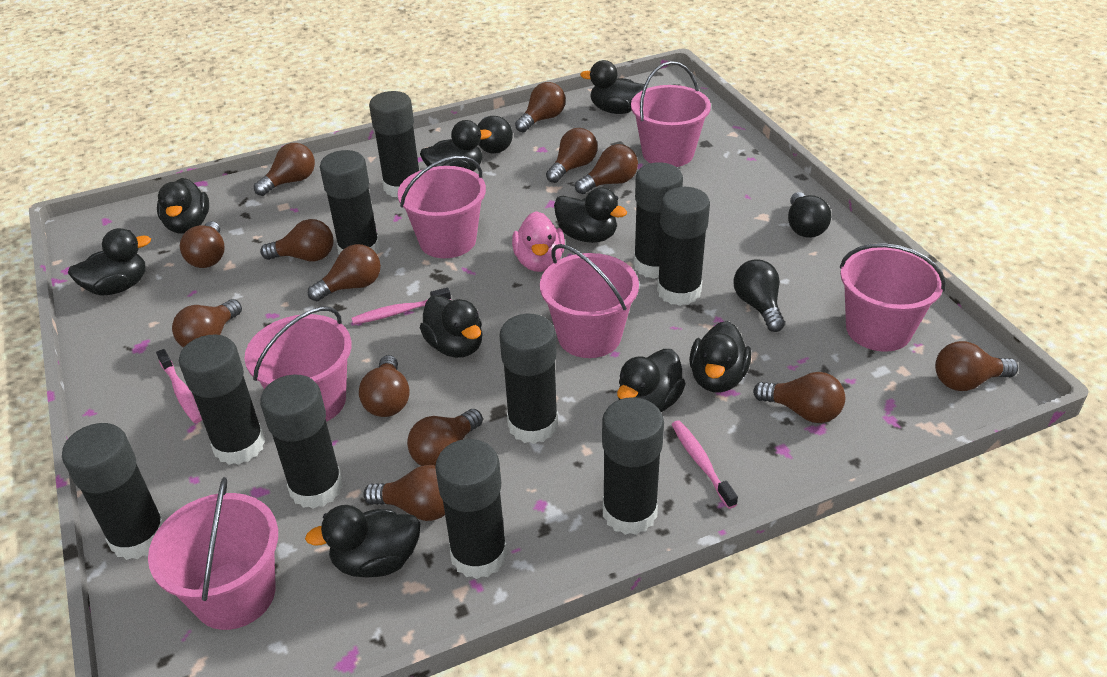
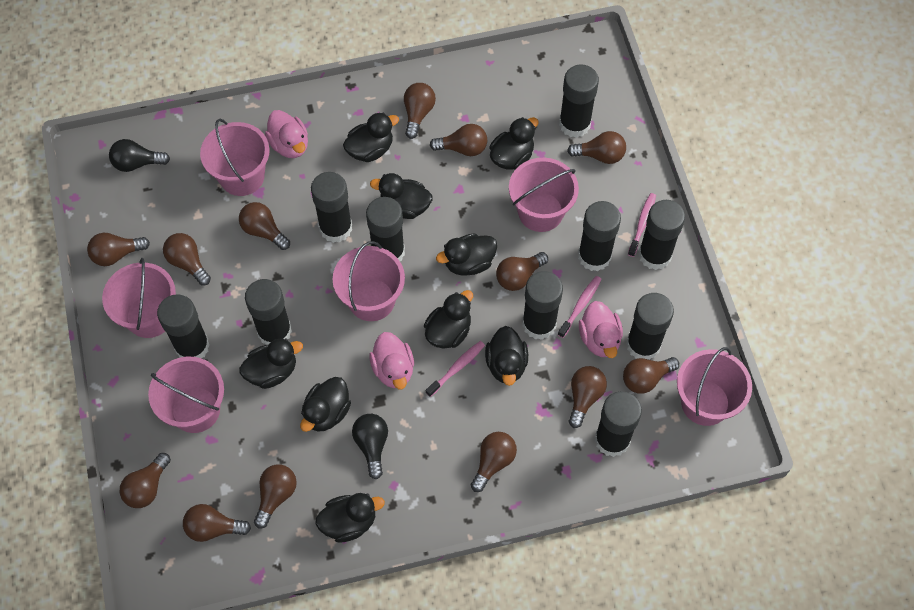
black light bulb: 3 -> 2
pink duck: 1 -> 3

